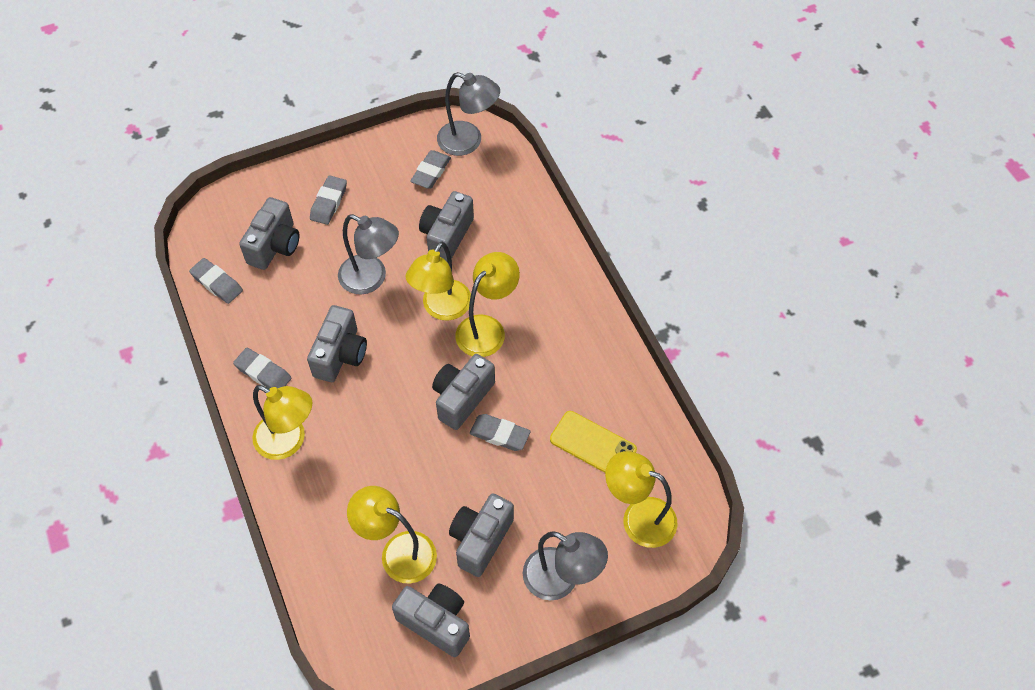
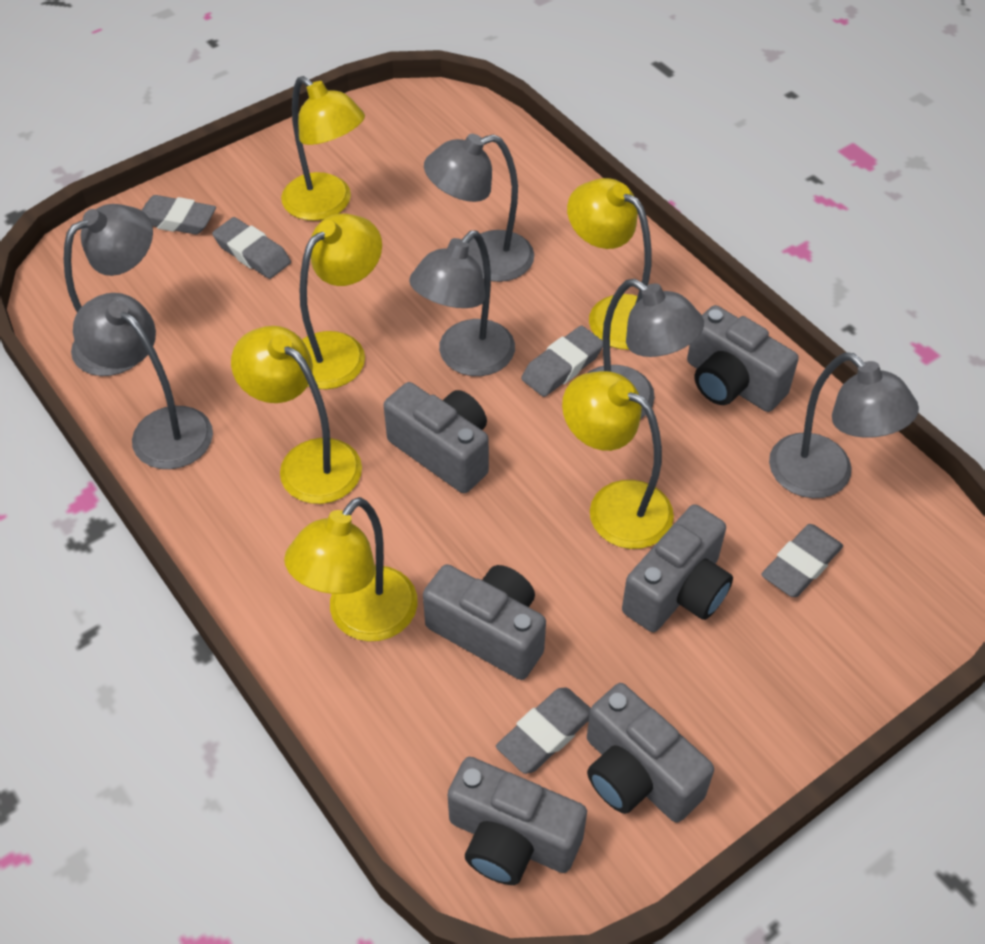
grey lamp: 3 -> 6
yellow lamp: 5 -> 6
yellow phone: 1 -> 0

